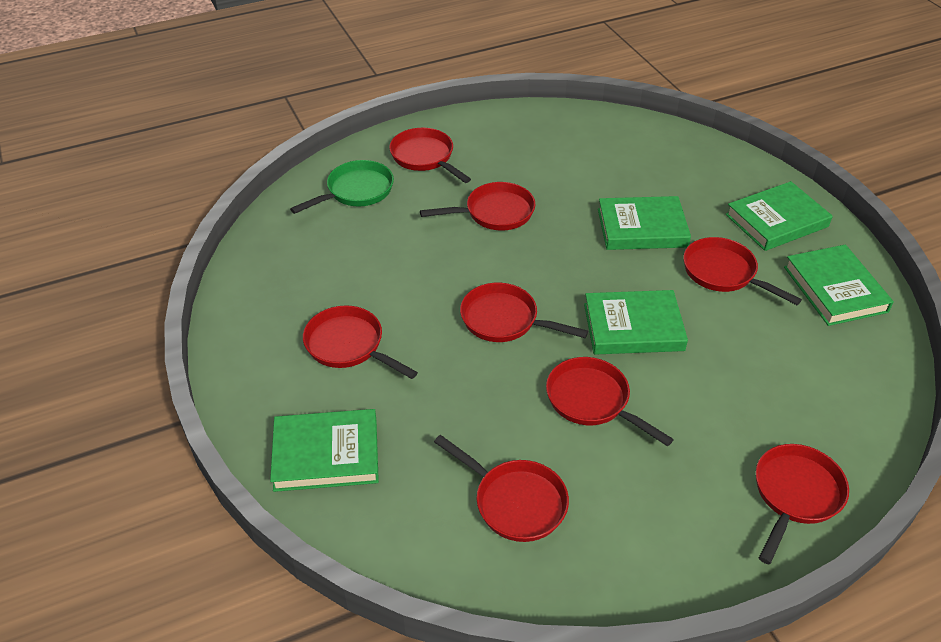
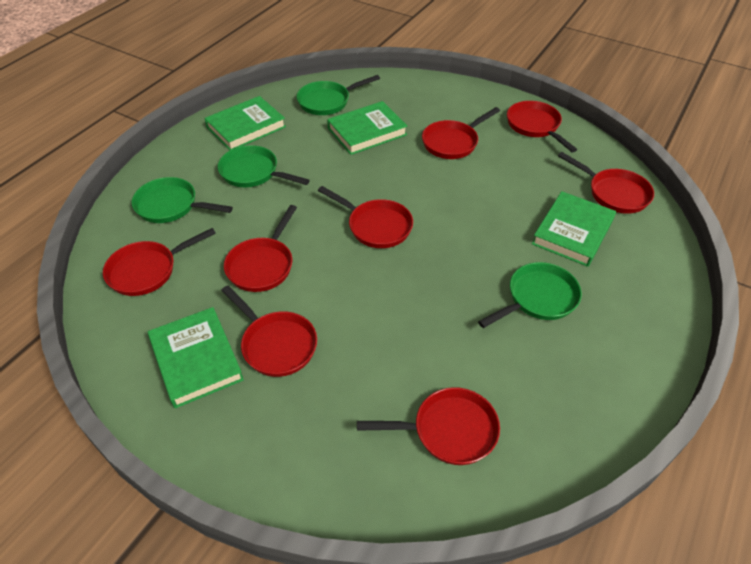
green book: 5 -> 4
green pan: 1 -> 4

